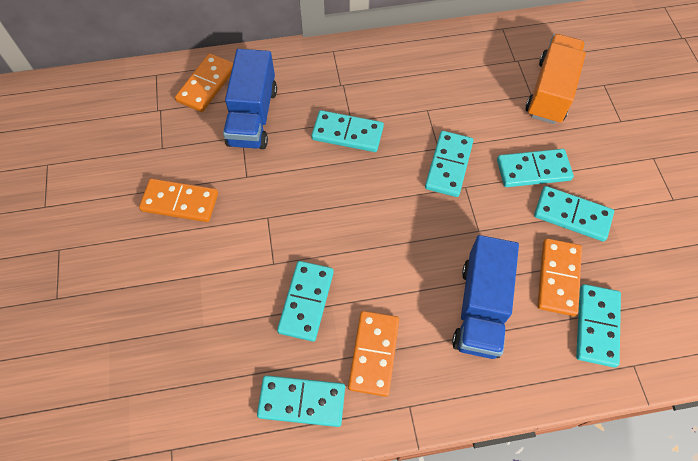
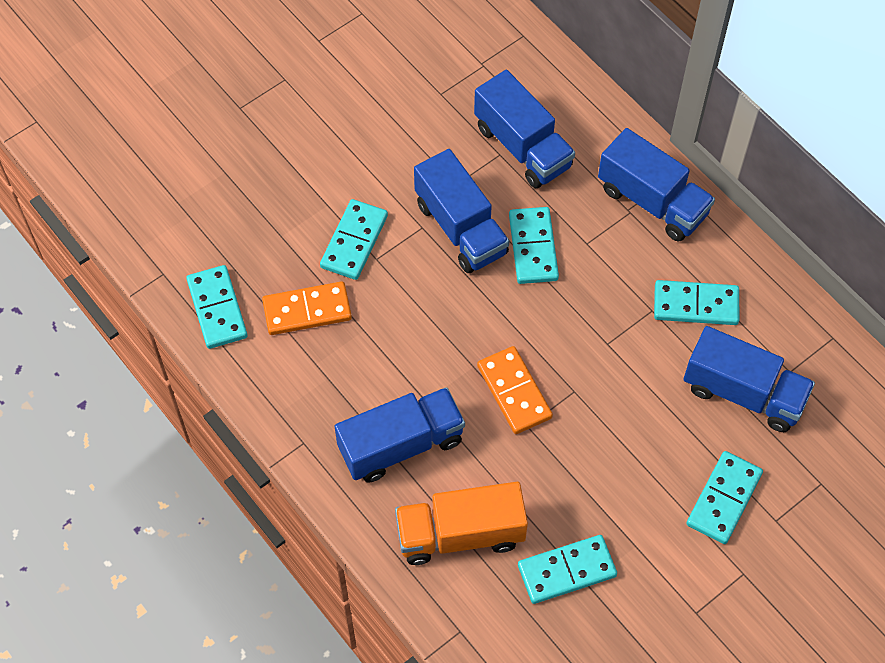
blue truck: 2 -> 5
orange domino: 4 -> 2
turquoise domino: 7 -> 6

